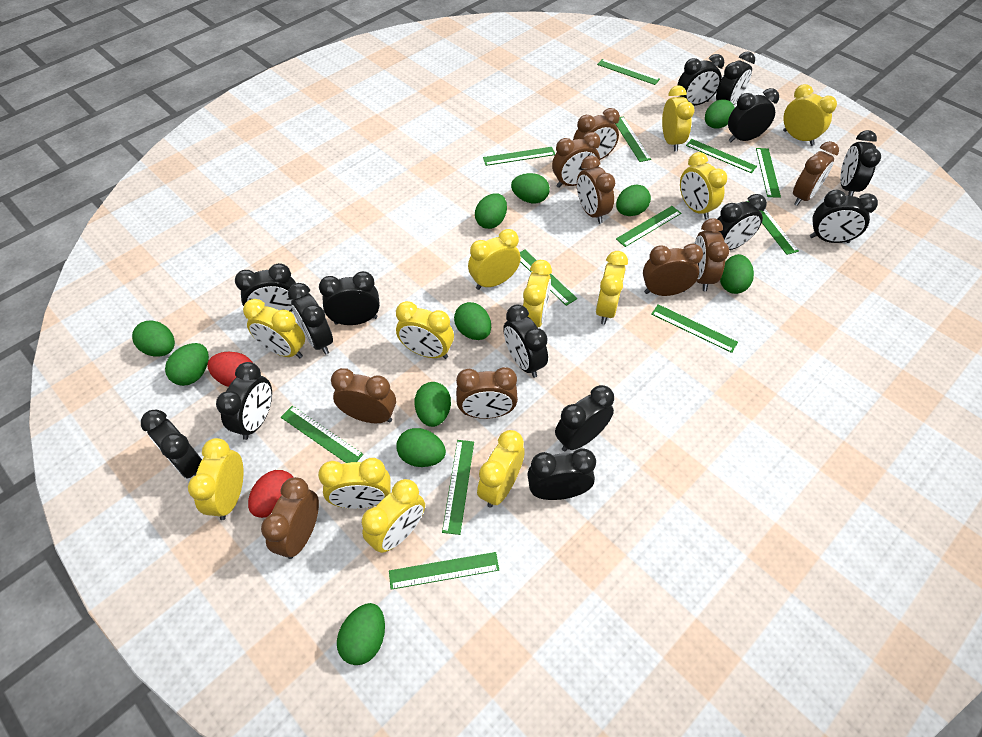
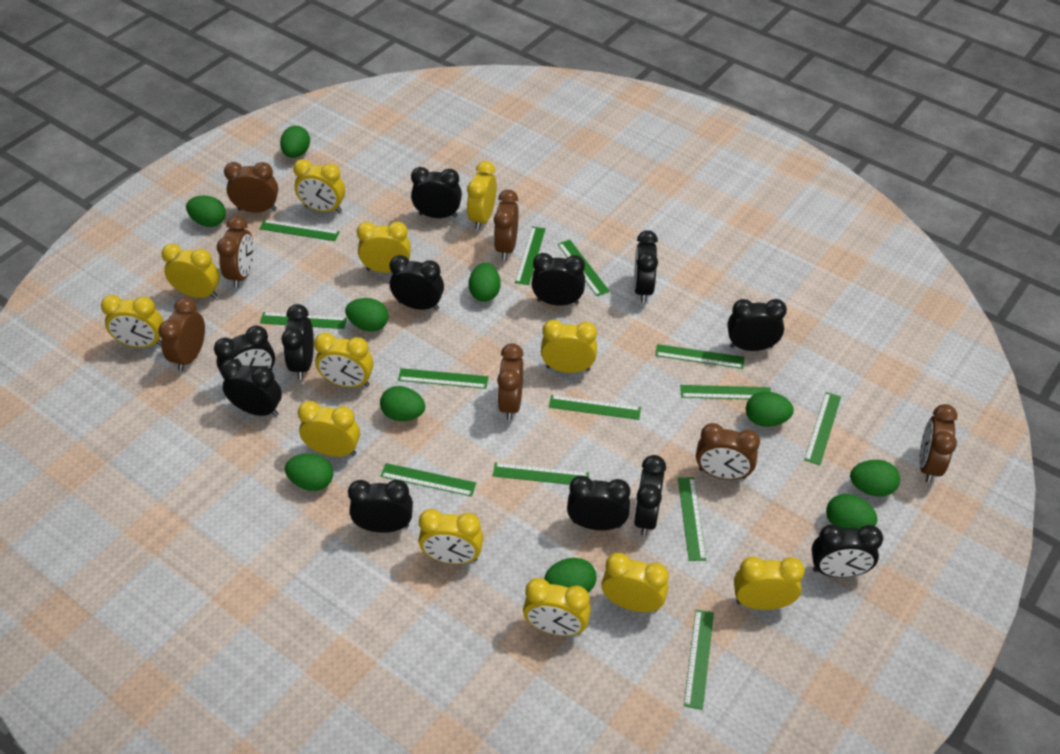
black clock: 14 -> 12
brown clock: 9 -> 7
green egg: 11 -> 10
green ruler: 12 -> 13
red egg: 2 -> 0

